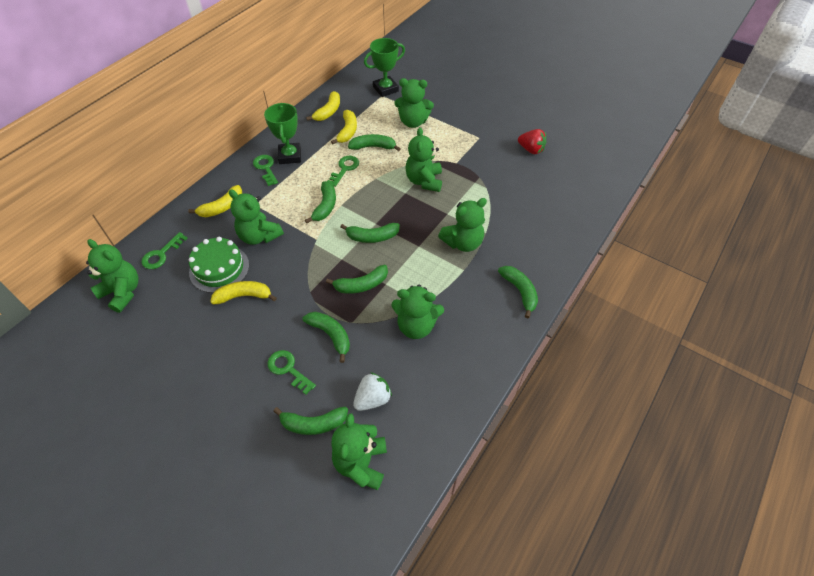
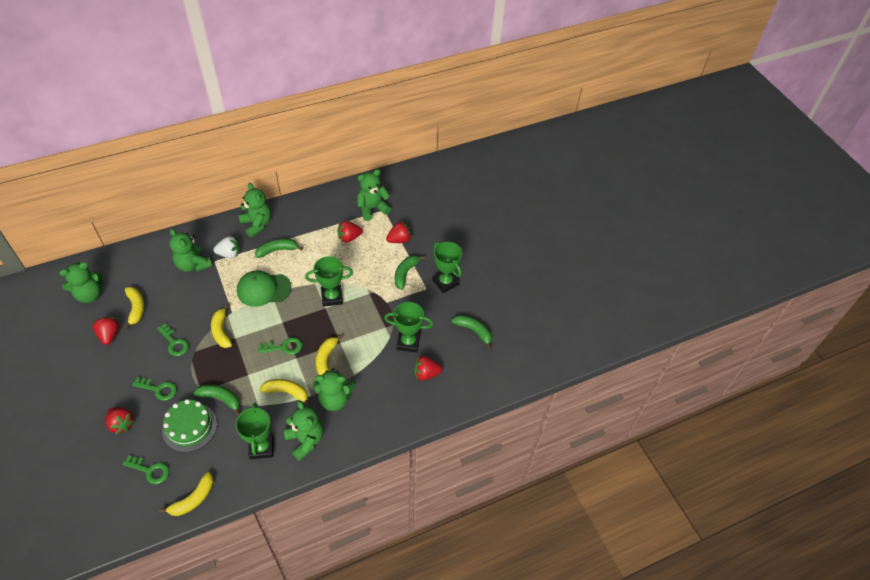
green banana: 7 -> 4
green cap: 0 -> 1
green teddy bear: 7 -> 6
green trophy: 2 -> 4
red strawberry: 1 -> 5
yellow banana: 4 -> 5

